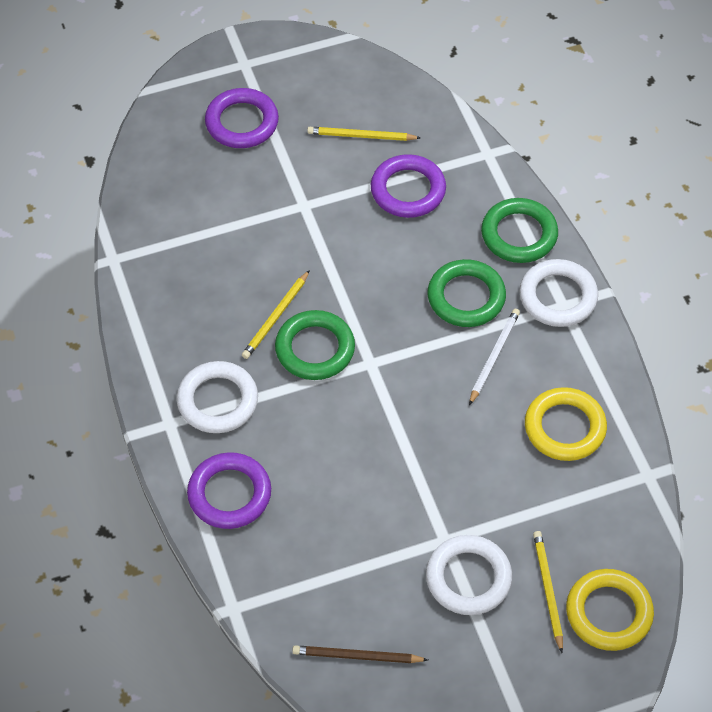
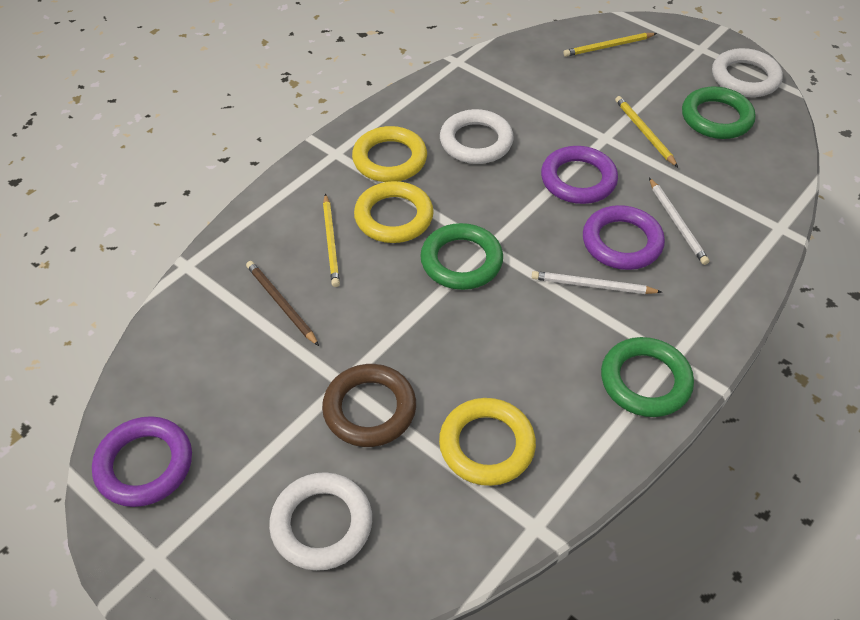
brown ring: 0 -> 1
white pencil: 1 -> 2
yellow ring: 2 -> 3

